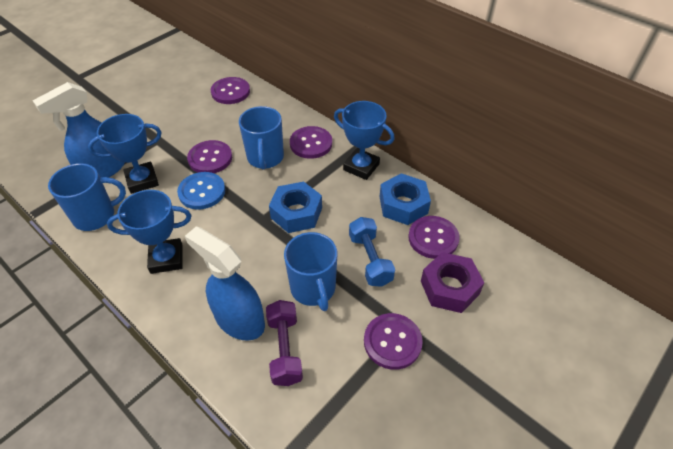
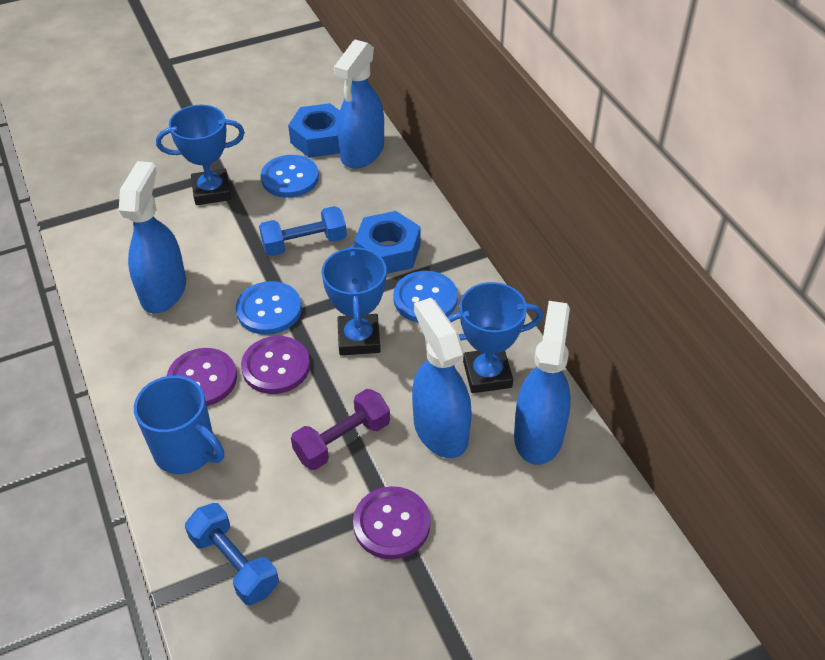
blue button: 1 -> 3
blue dumbbell: 1 -> 2
blue mug: 3 -> 1
blue spray bottle: 2 -> 4
purple button: 5 -> 3
purple nut: 1 -> 0

